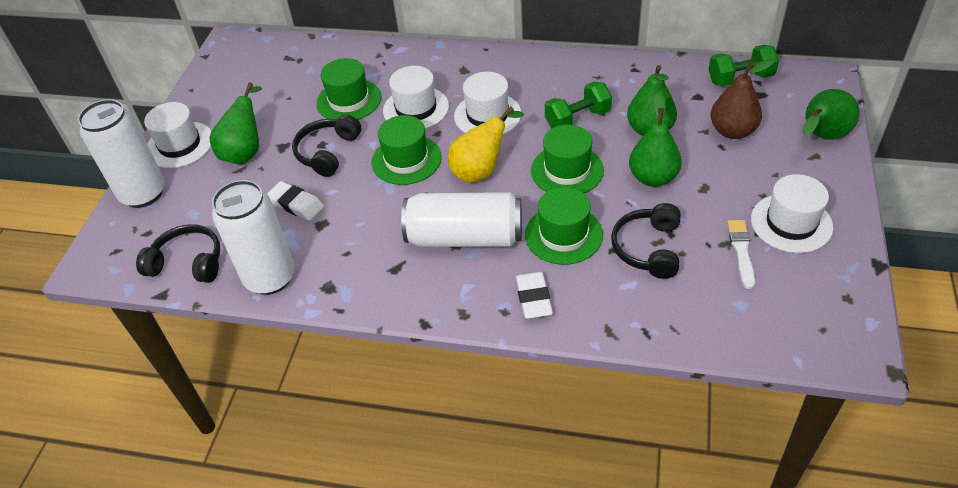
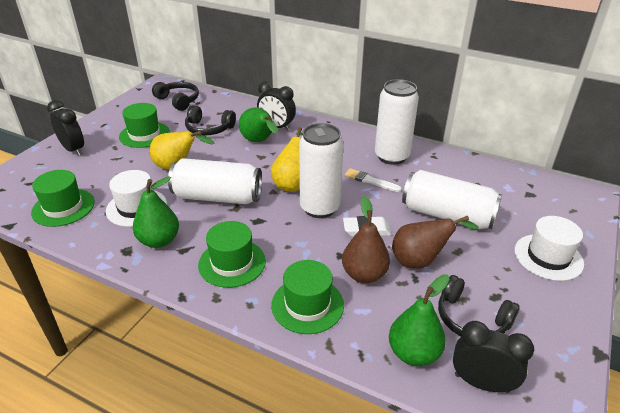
black clock: 0 -> 3
brown pear: 1 -> 2
green dumbbell: 2 -> 0
green pear: 4 -> 3
white can: 3 -> 4
white eraser: 2 -> 1
white hat: 4 -> 2
yellow pear: 1 -> 2

